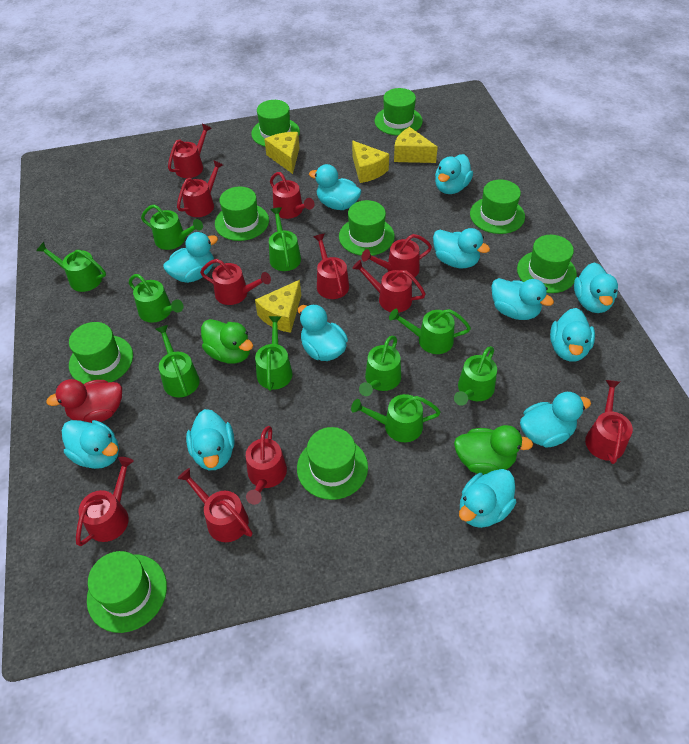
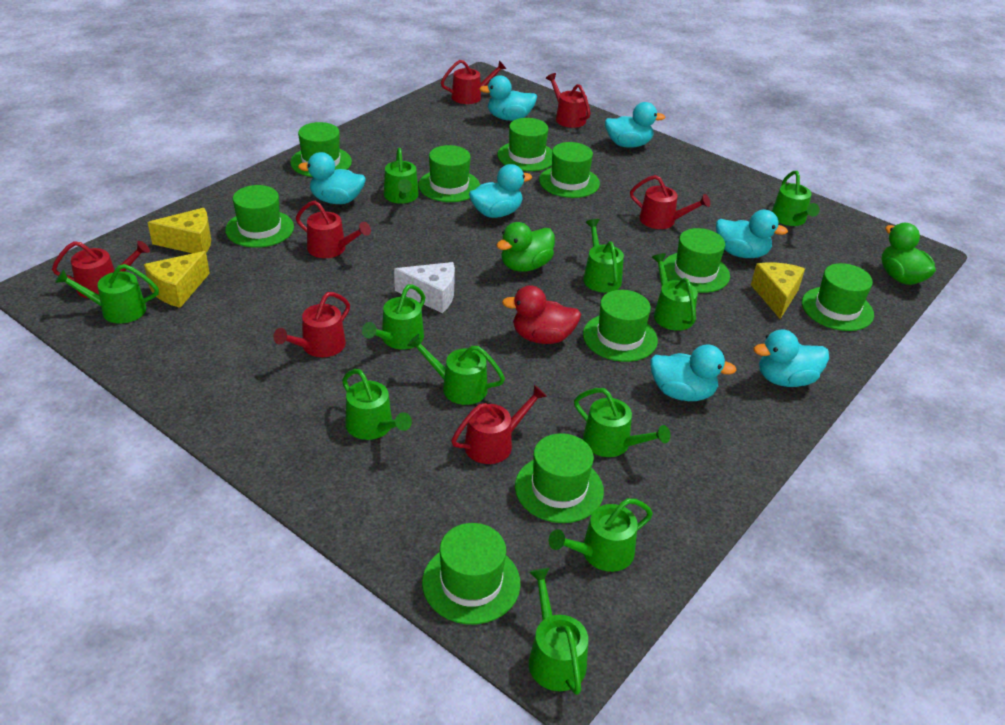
green hat: 9 -> 10
green watering can: 10 -> 11
red watering can: 11 -> 7
turquoise duck: 12 -> 7
white cheese: 0 -> 1
yellow cheese: 4 -> 3

